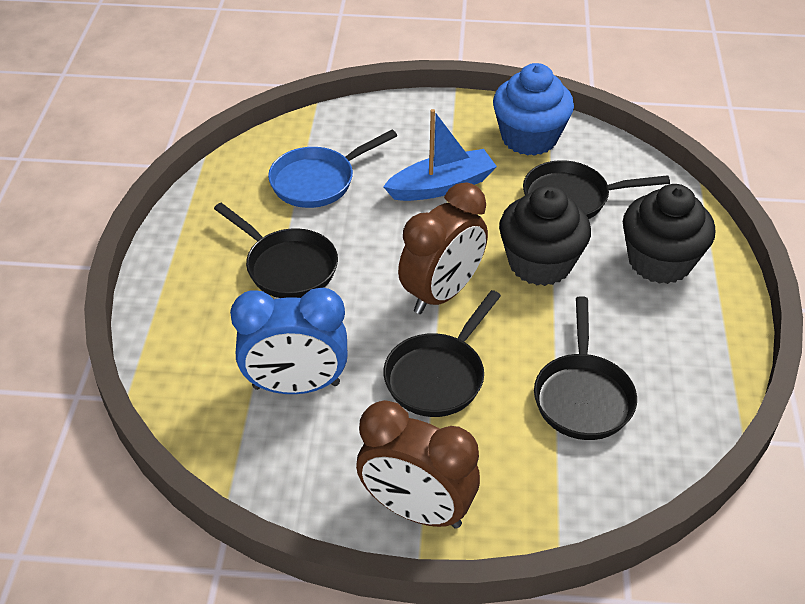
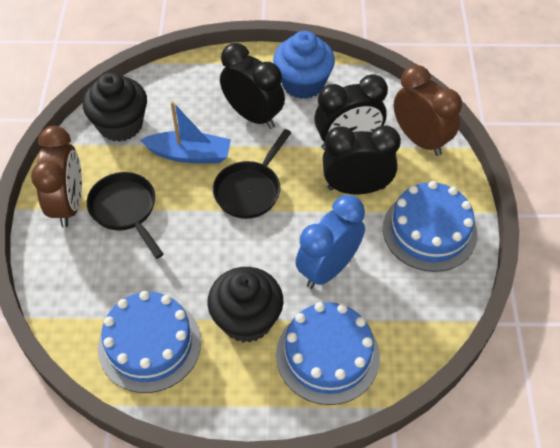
black clock: 0 -> 3
black pan: 4 -> 2
blue cake: 0 -> 3
blue pan: 1 -> 0

